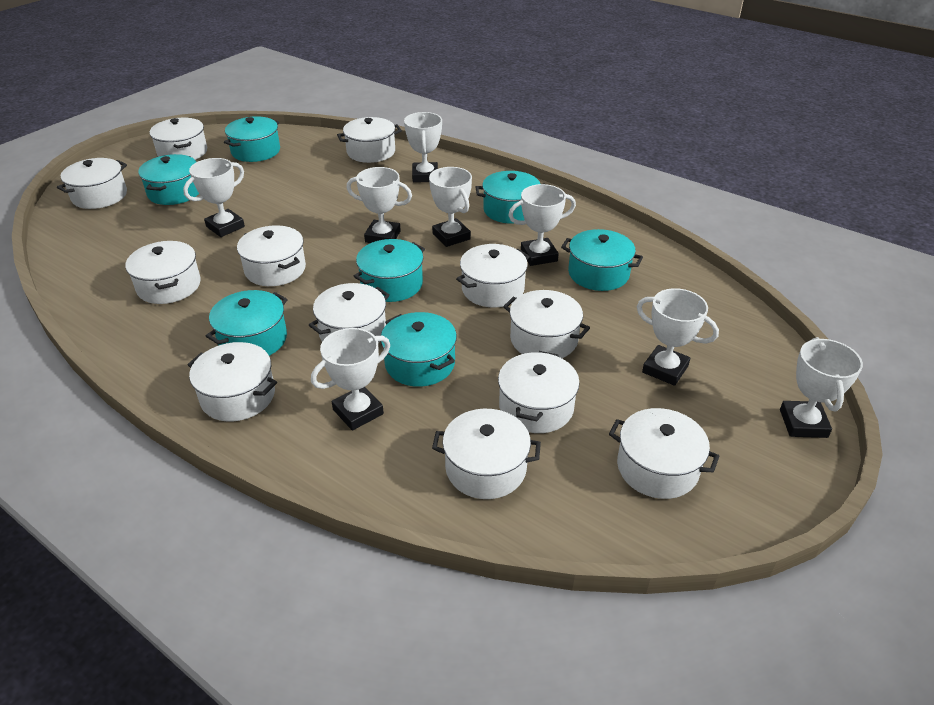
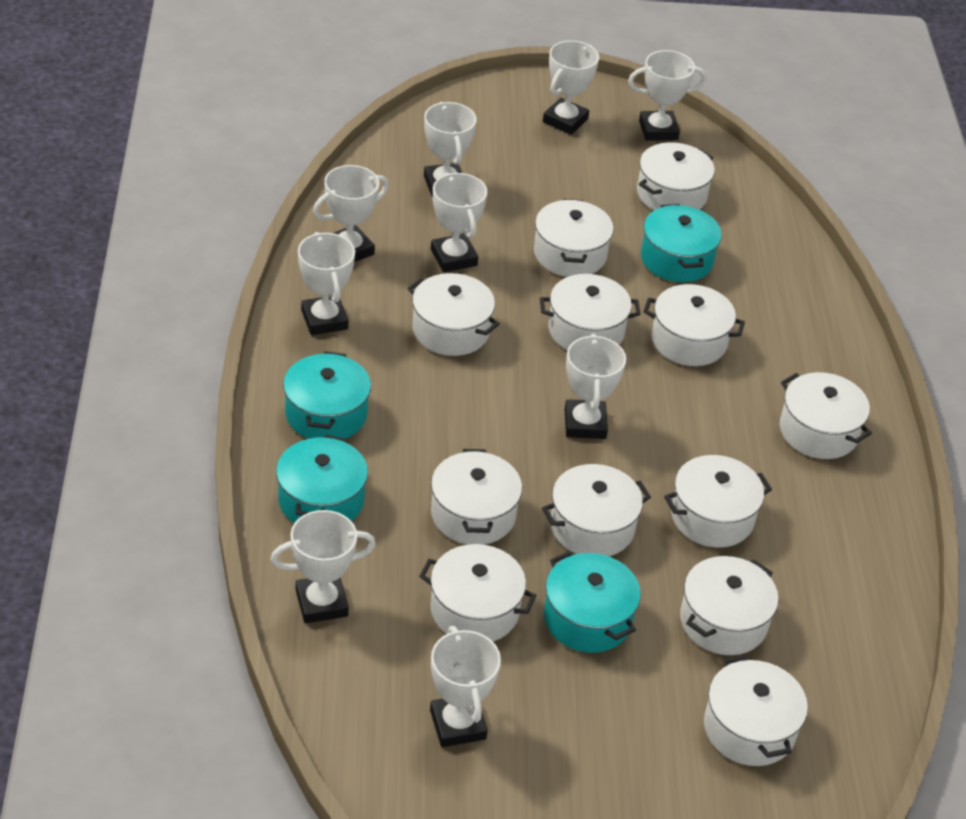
turquoise pot: 7 -> 4
white trophy: 8 -> 9

